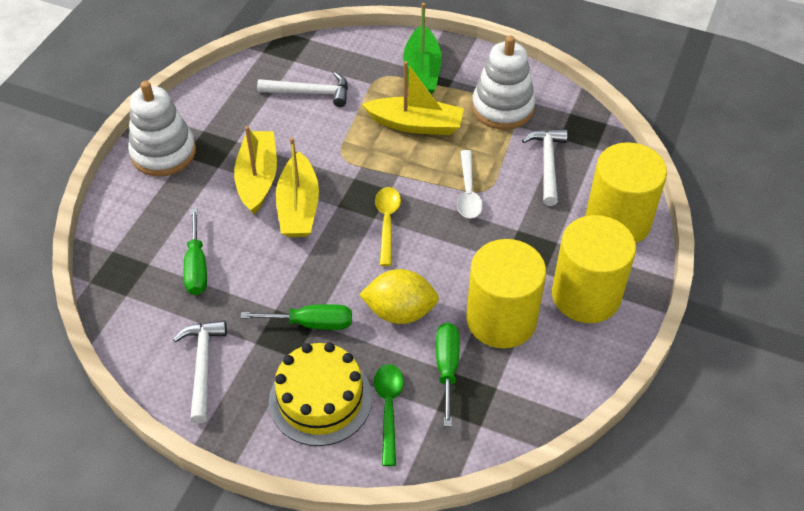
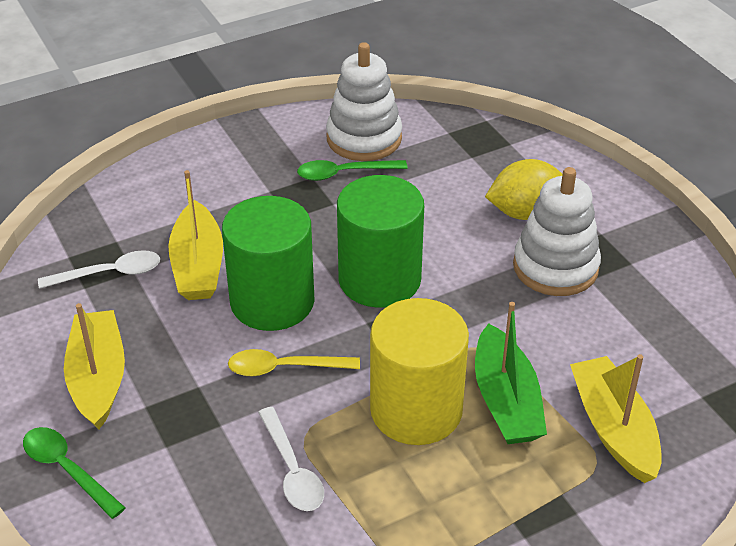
green cylinder: 0 -> 2
green screwdriver: 3 -> 0
green spoon: 1 -> 2
white hammer: 3 -> 0
white spoon: 1 -> 2
yellow cake: 1 -> 0
yellow cylinder: 3 -> 1

